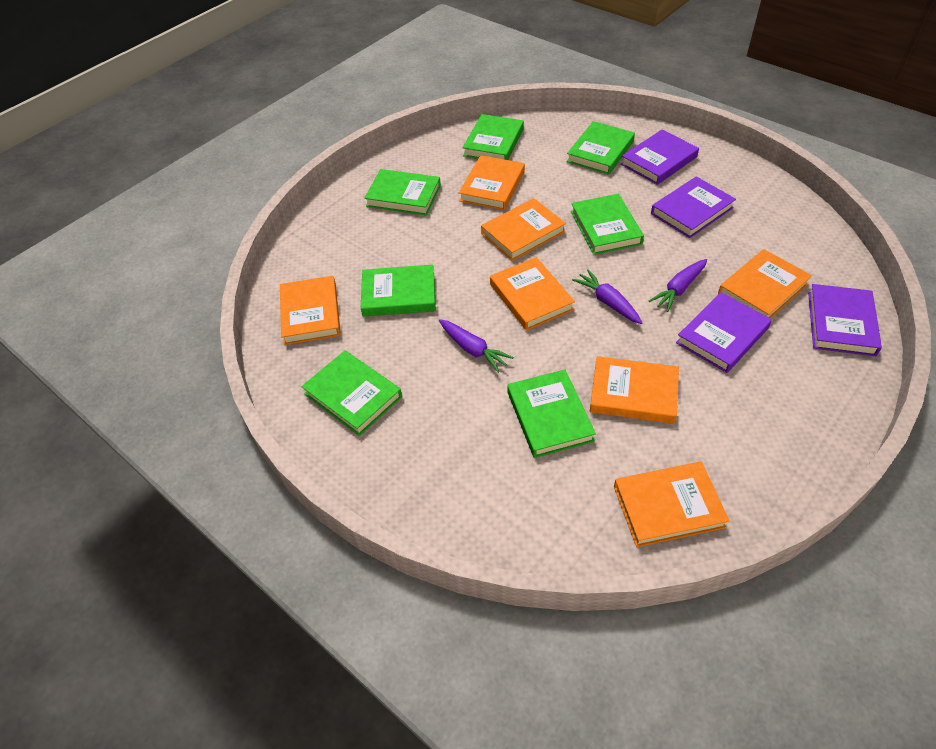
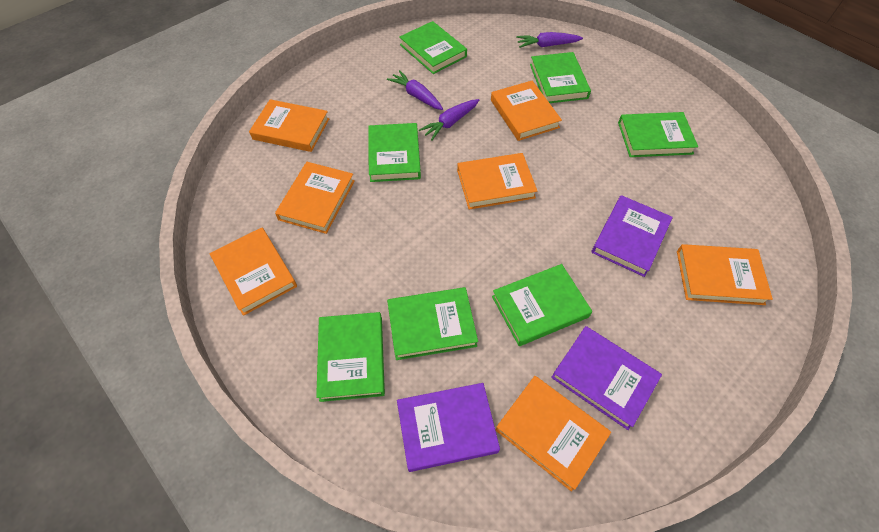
purple book: 4 -> 3

